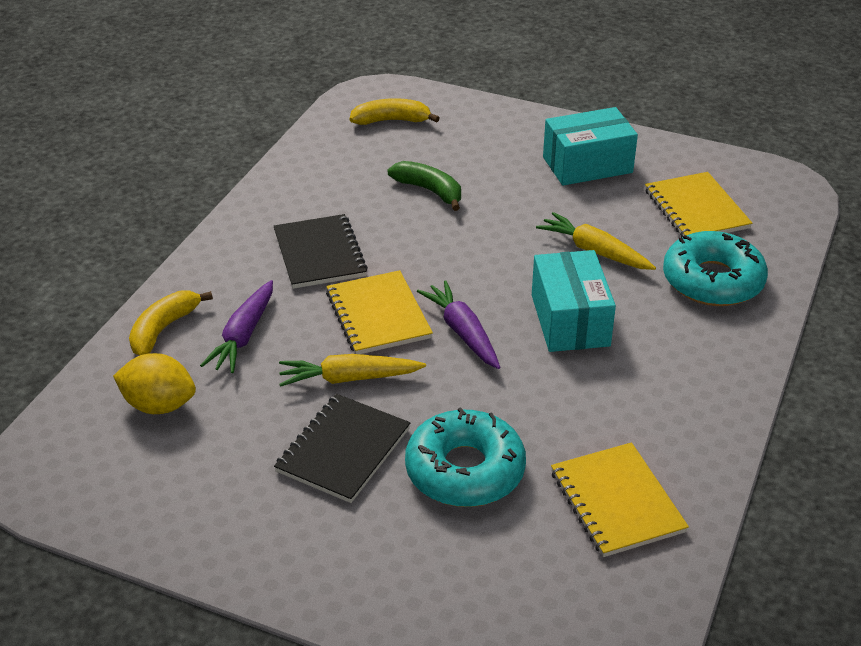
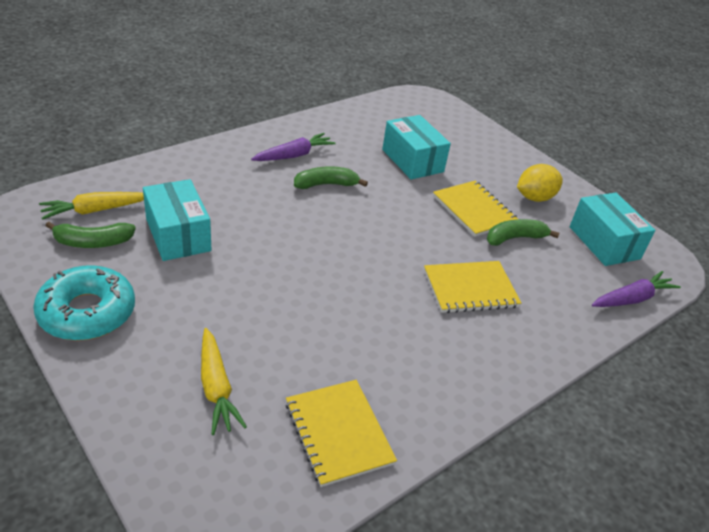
black notebook: 2 -> 0
green banana: 1 -> 3
turquoise box: 2 -> 3
turquoise donut: 2 -> 1
yellow banana: 2 -> 0

